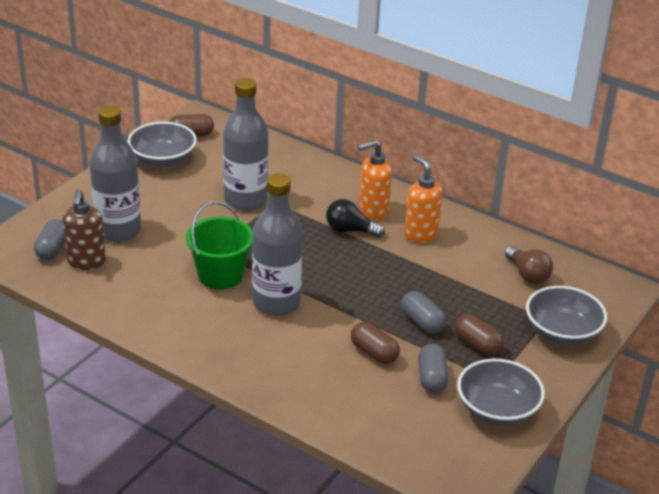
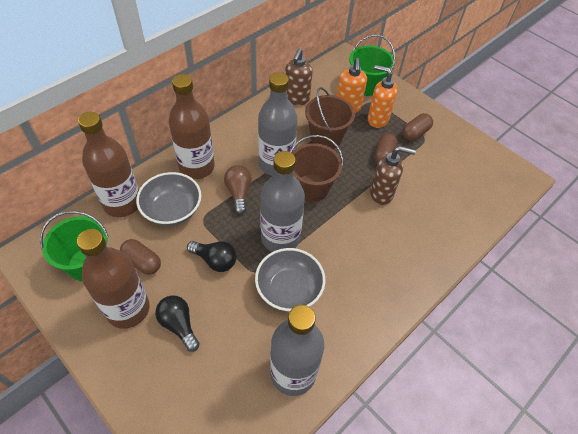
black light bulb: 1 -> 2
brown bottle: 0 -> 3
brown bucket: 0 -> 2
brown soap dispenser: 1 -> 2
green bucket: 1 -> 2
grey bowl: 3 -> 2
grey capsule: 3 -> 0

